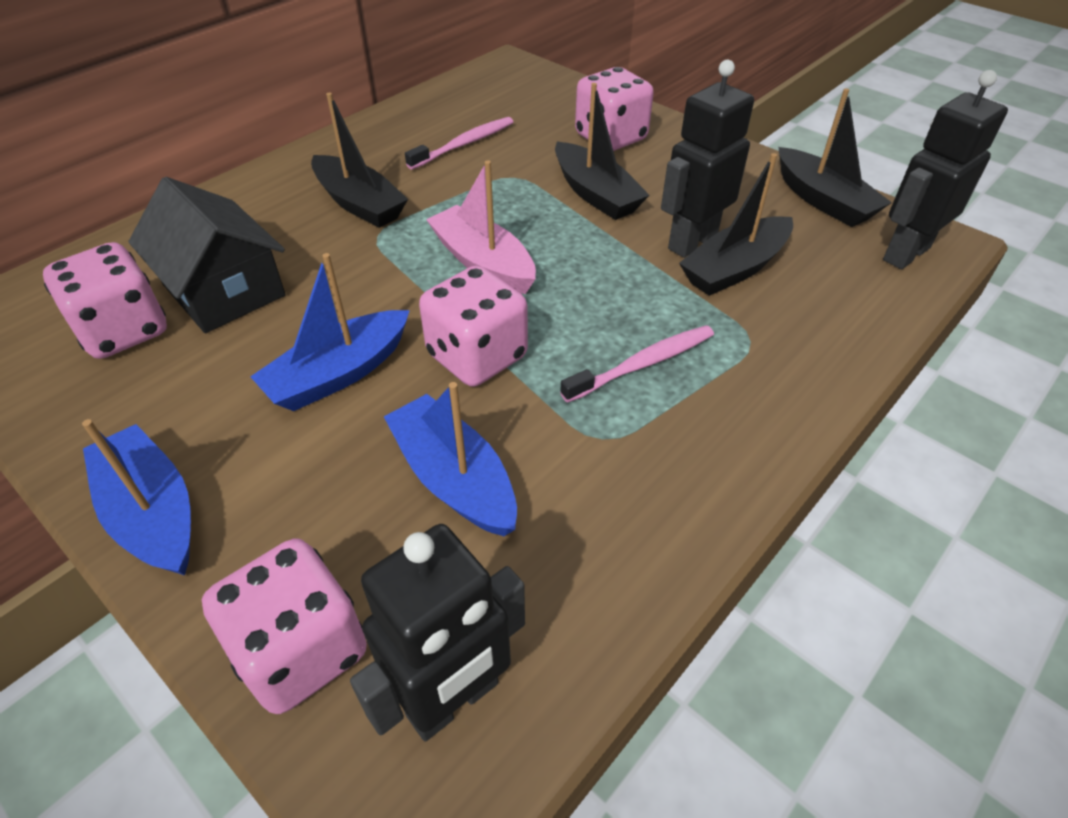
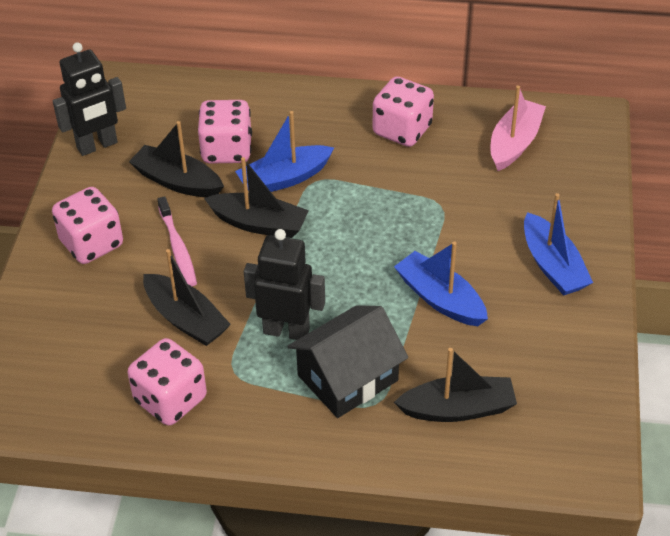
black robot: 3 -> 2
pink toothbrush: 2 -> 1

